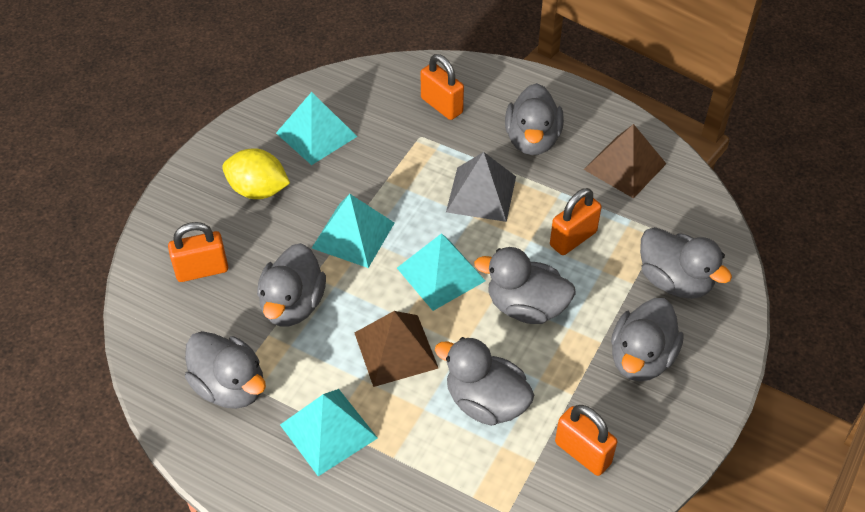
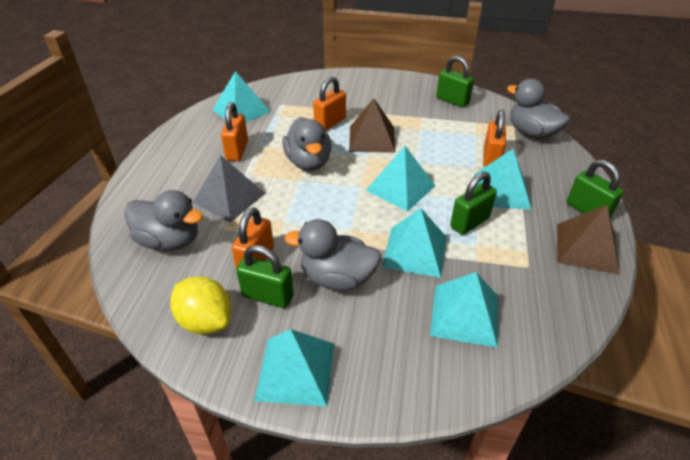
green padlock: 0 -> 4
grey duck: 7 -> 4
turquoise pyramid: 4 -> 6

